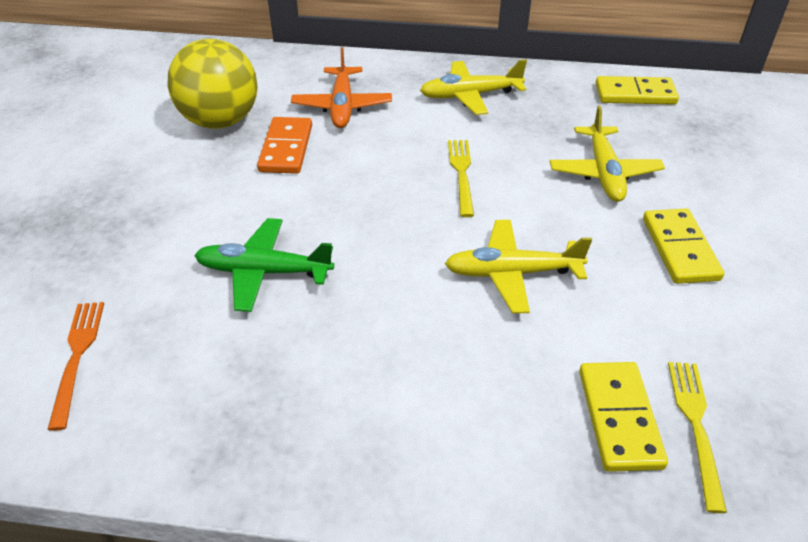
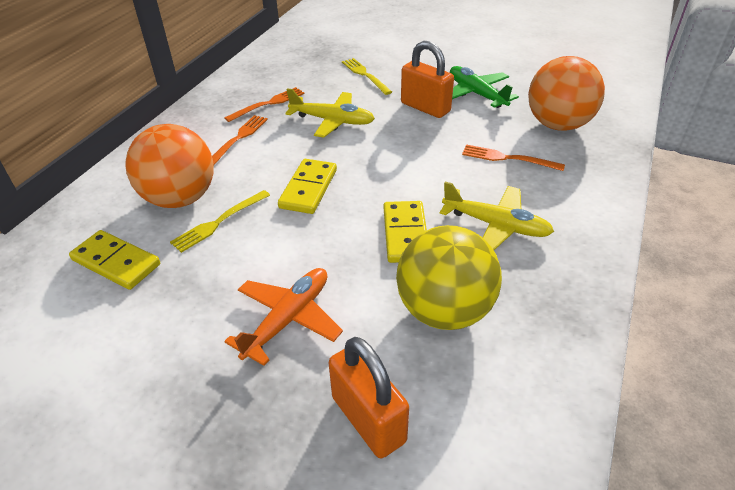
orange ball: 0 -> 2
orange domino: 1 -> 0
orange fork: 1 -> 3
orange padlock: 0 -> 2
yellow plane: 3 -> 2

